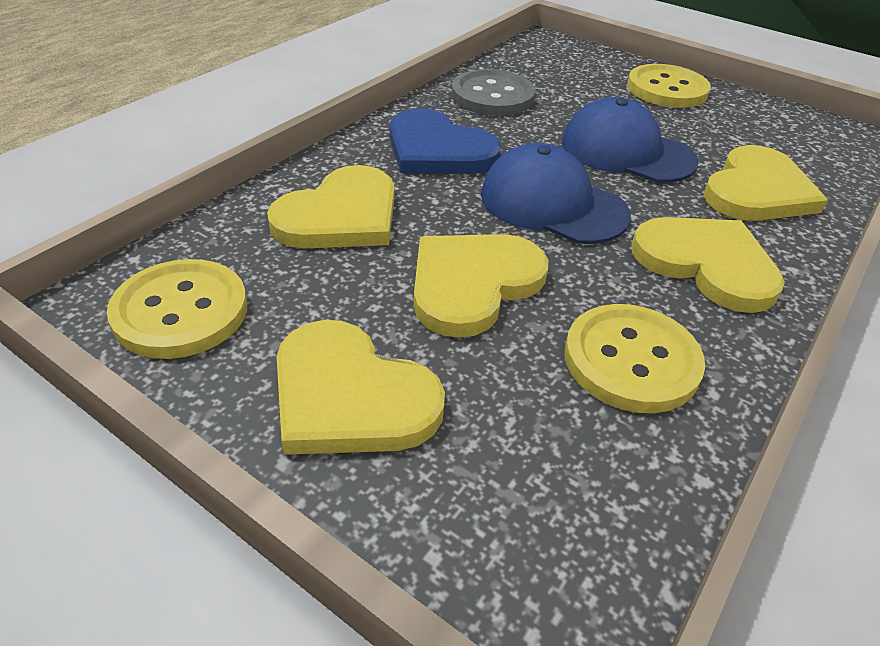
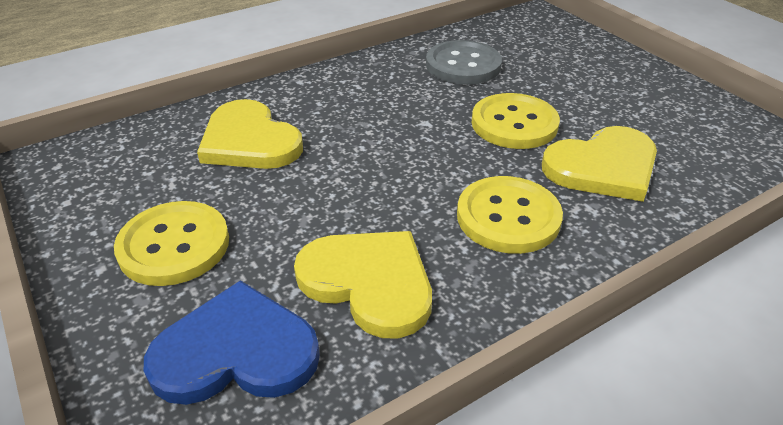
blue cap: 2 -> 0
yellow heart: 5 -> 3

